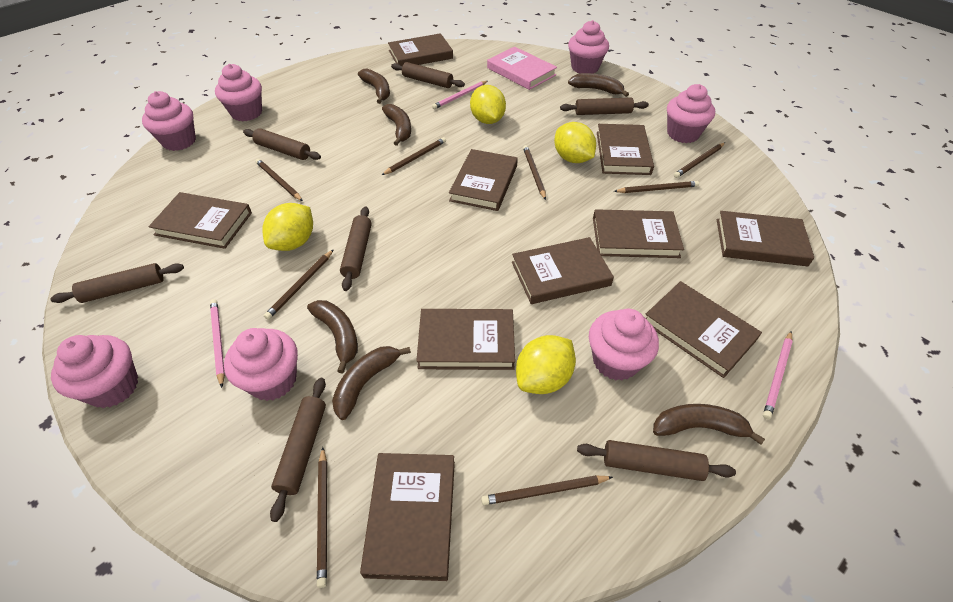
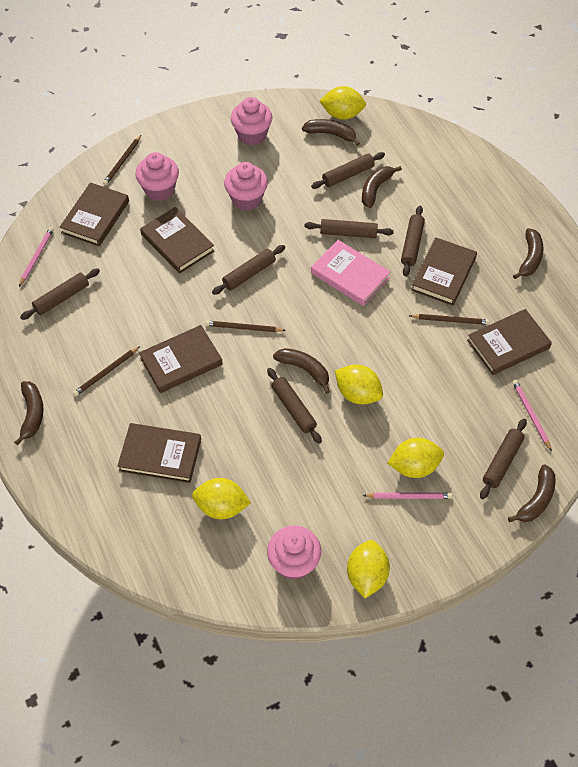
brown book: 10 -> 6
brown pencil: 8 -> 4
pink cupcake: 7 -> 4
yellow lemon: 4 -> 5

